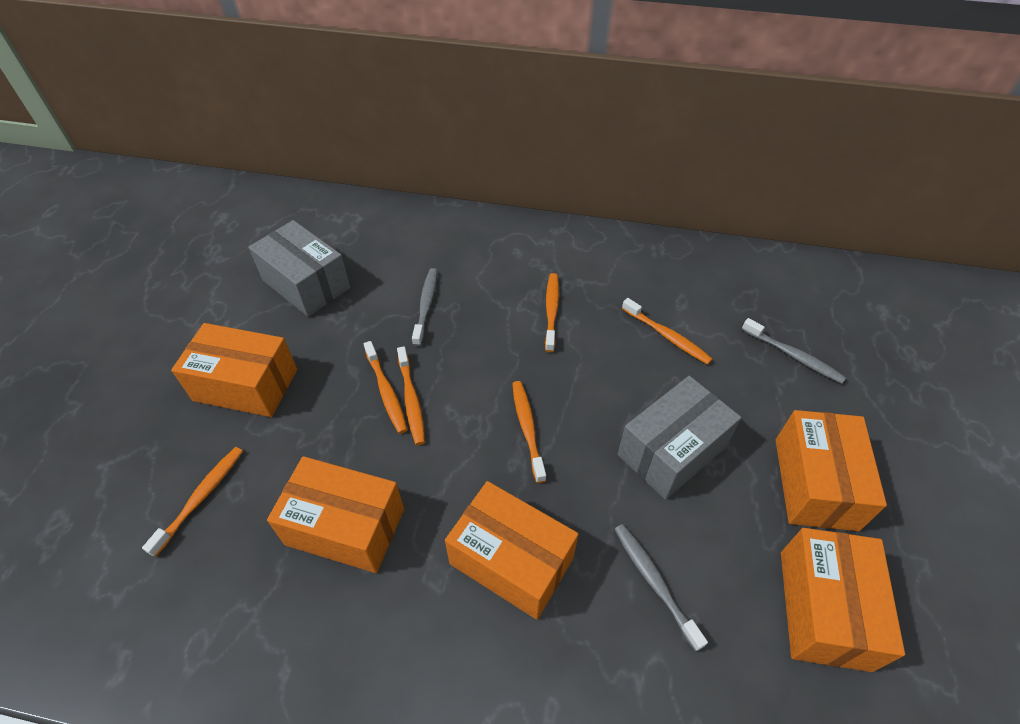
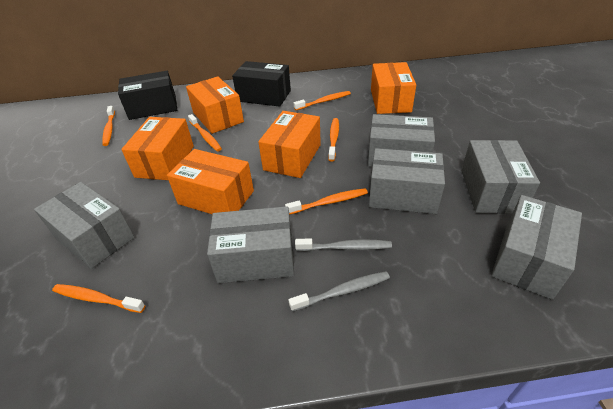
black box: 0 -> 2
grey box: 2 -> 6
grey toothbrush: 3 -> 2

